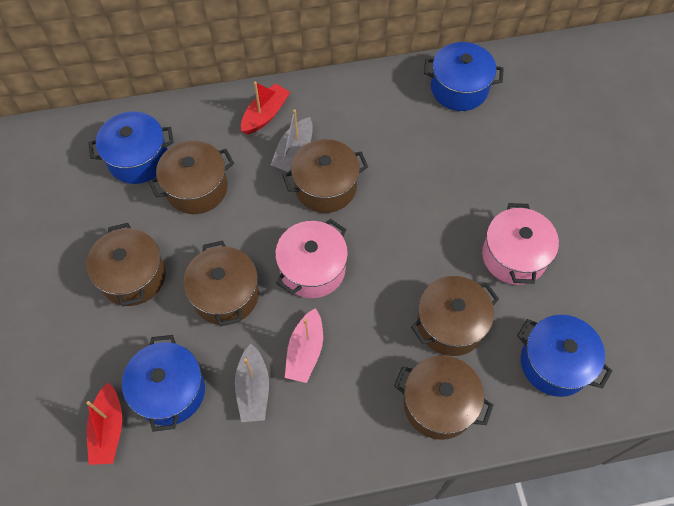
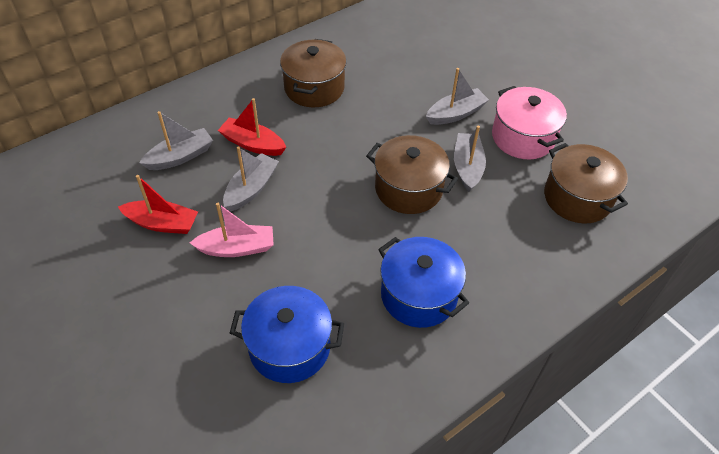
blue pot: 4 -> 2
brown pot: 6 -> 3
grey boat: 2 -> 4
pink pot: 2 -> 1

